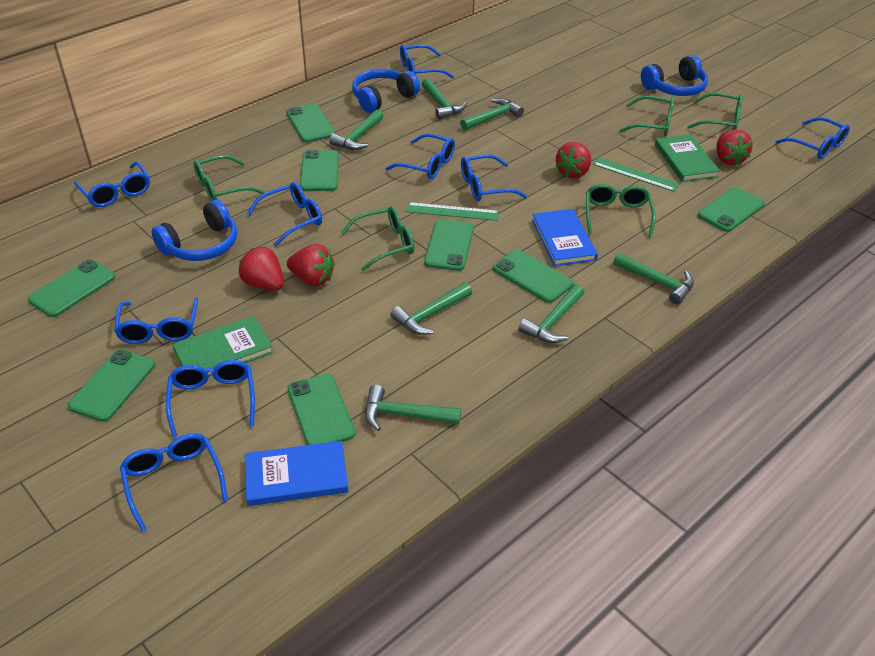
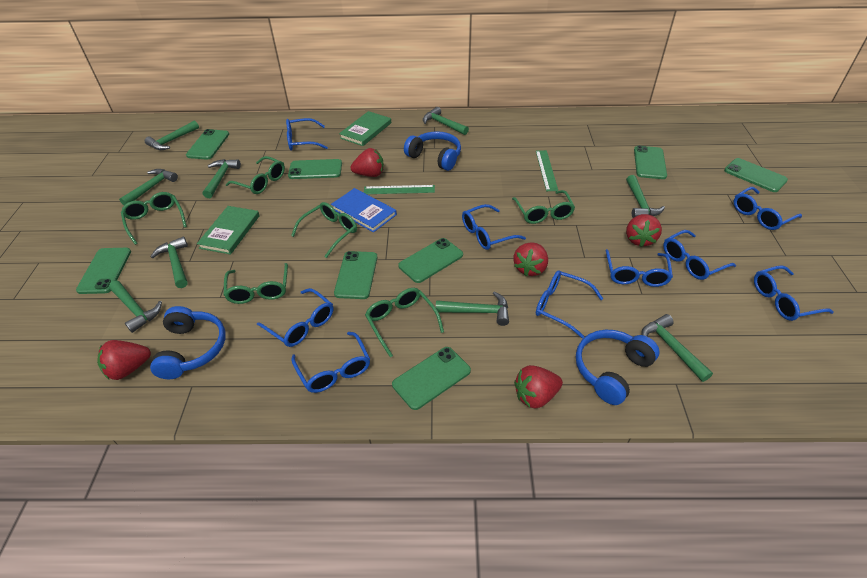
blue book: 2 -> 1
green glasses: 5 -> 6
green hammer: 7 -> 9
red strawberry: 4 -> 5

